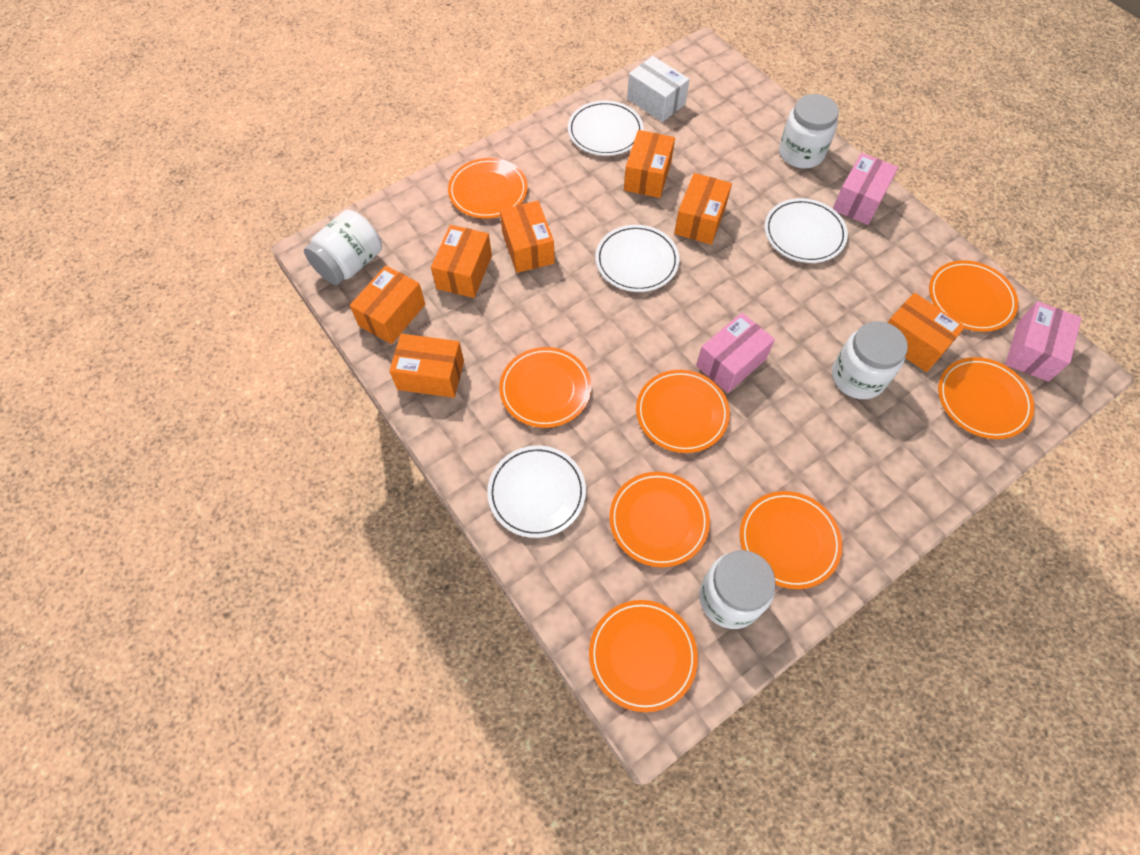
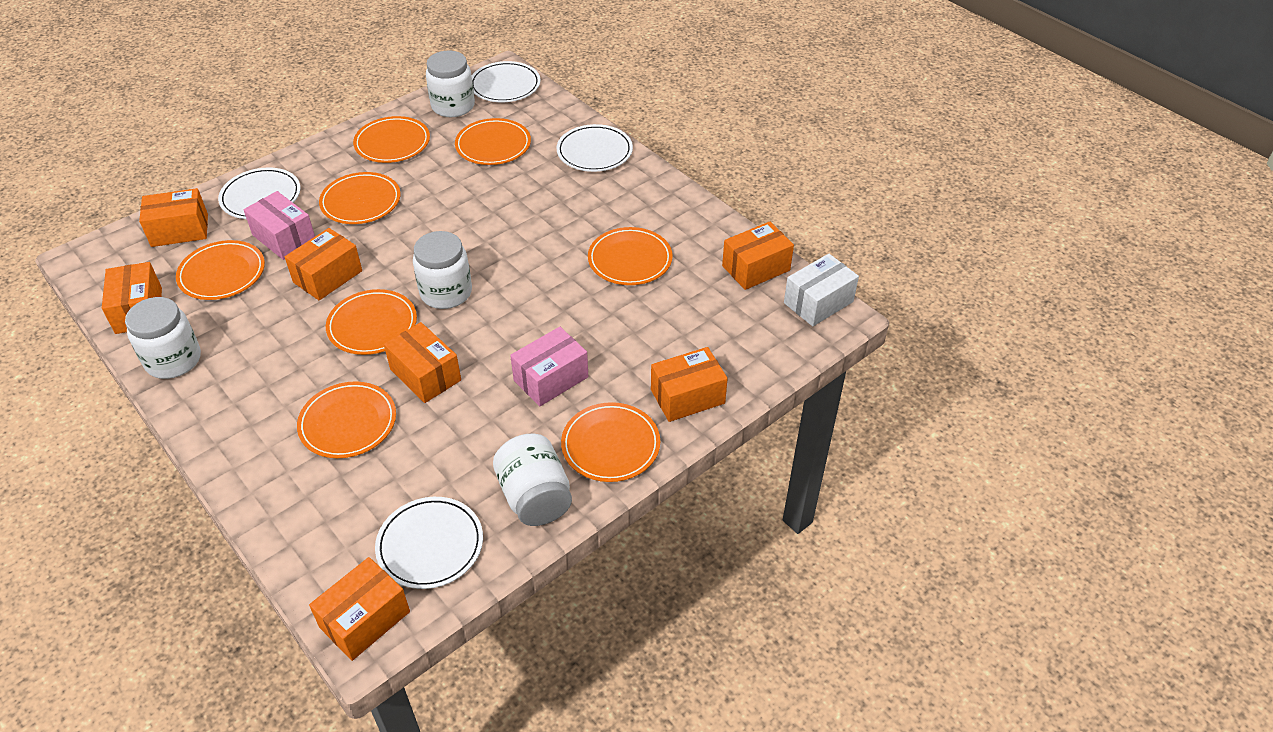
pink box: 3 -> 2

